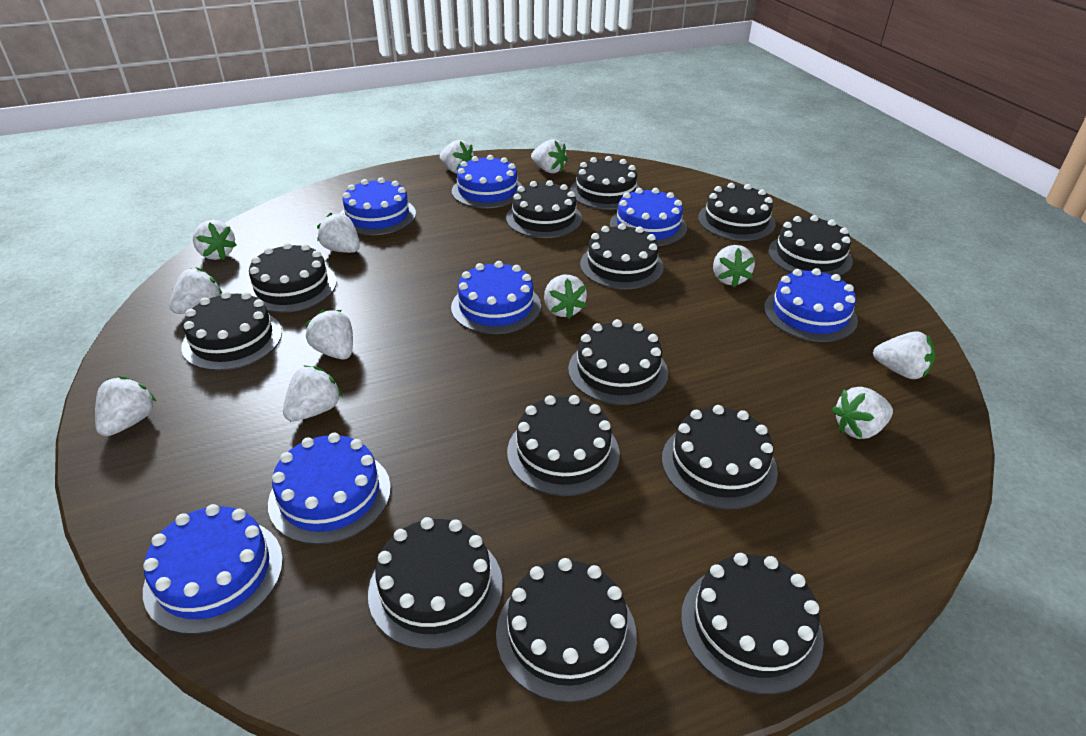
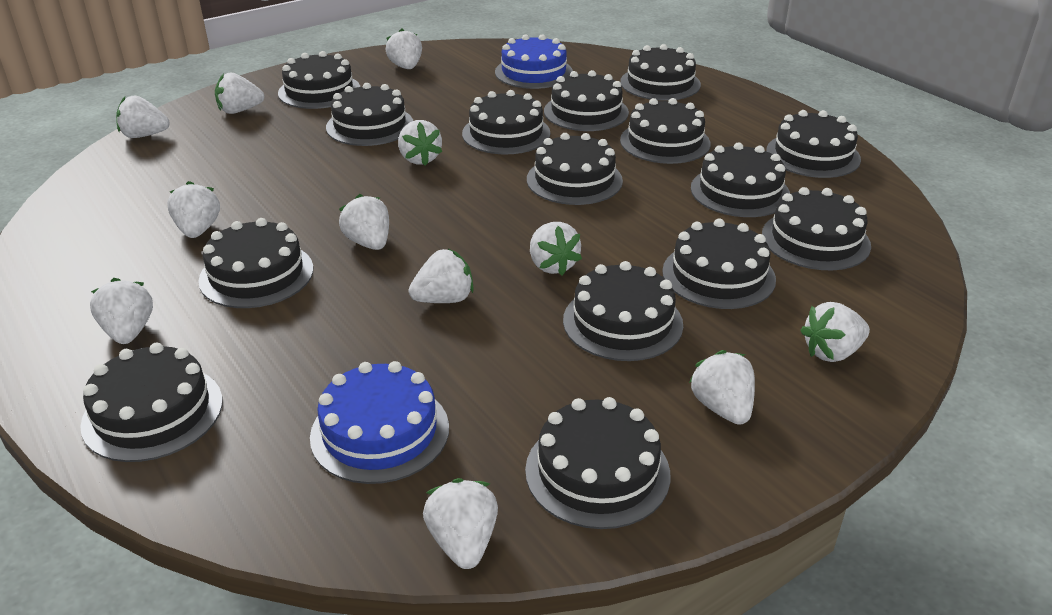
black cake: 13 -> 15
blue cake: 7 -> 2

